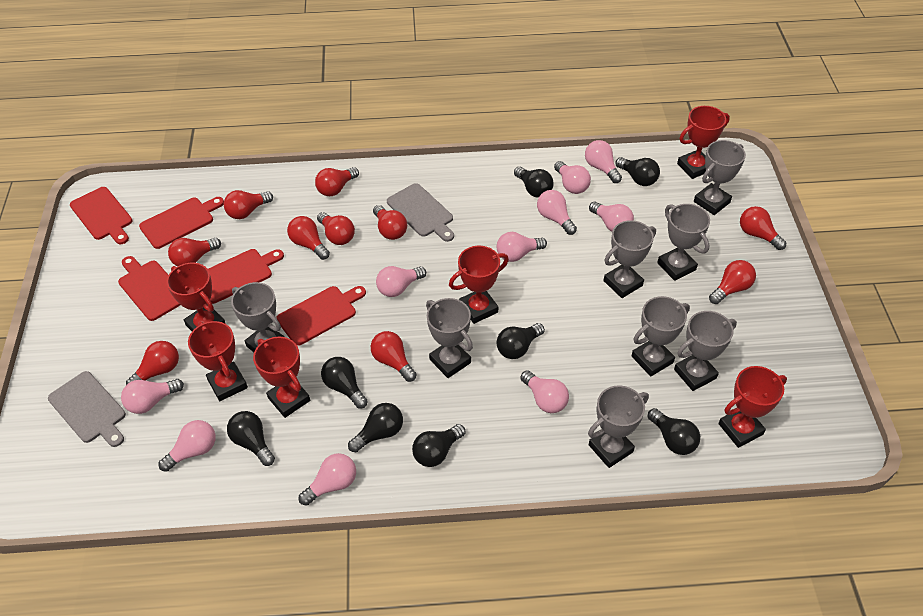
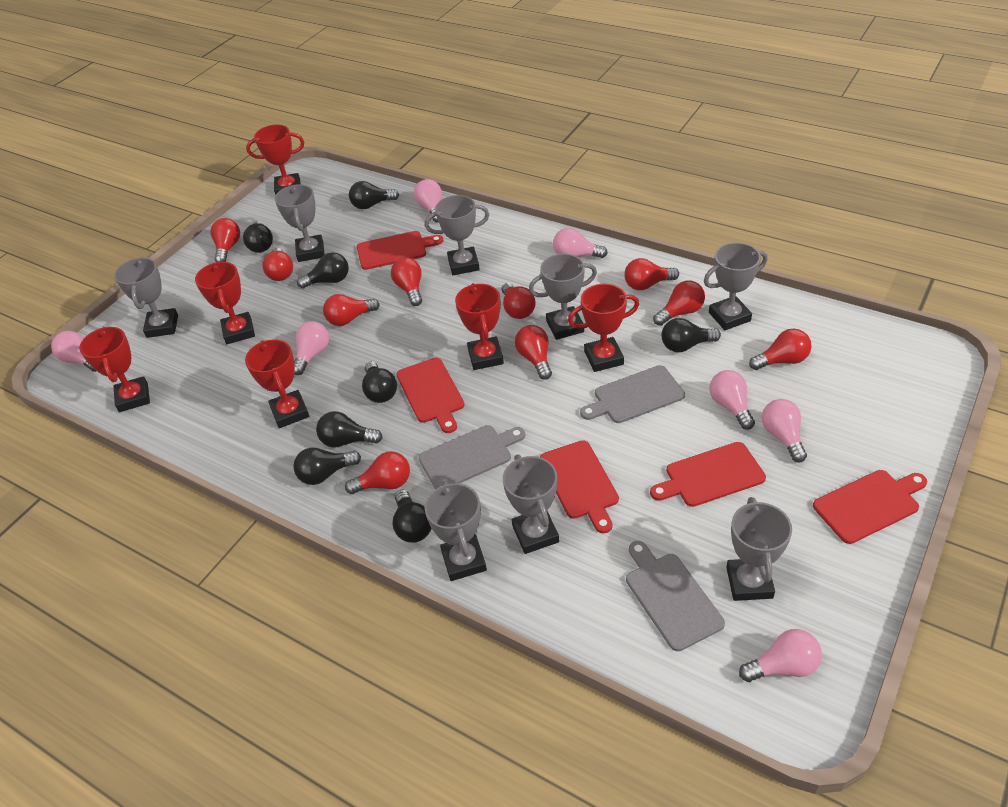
grey cutting board: 2 -> 3
pink light bulb: 10 -> 7

